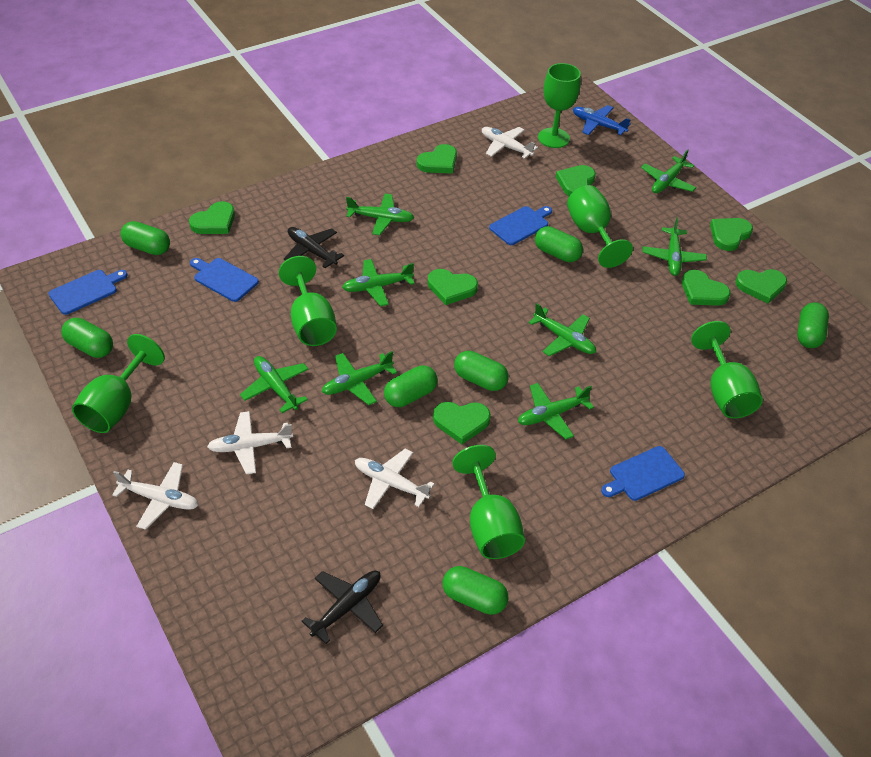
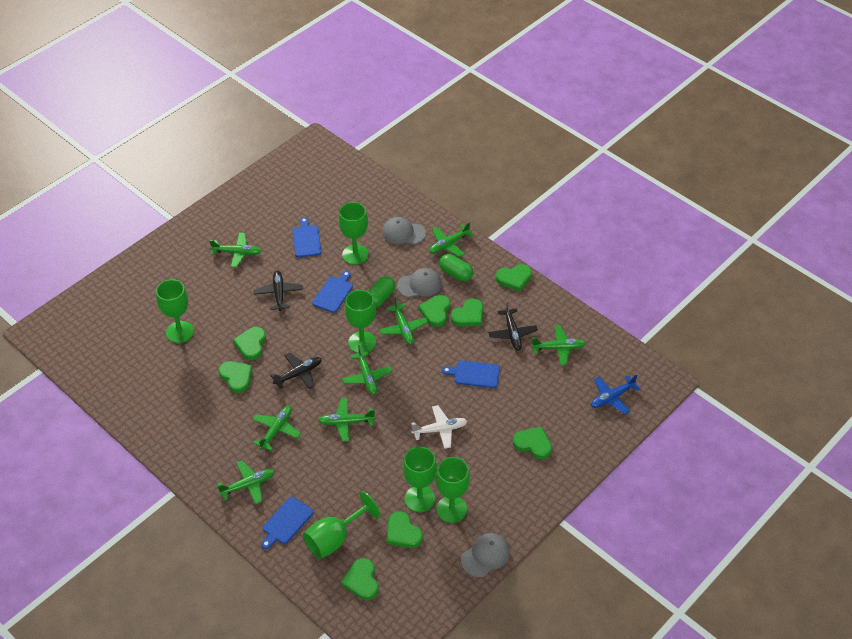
black plane: 2 -> 3
green capsule: 7 -> 2
grey cap: 0 -> 3
white plane: 4 -> 1

